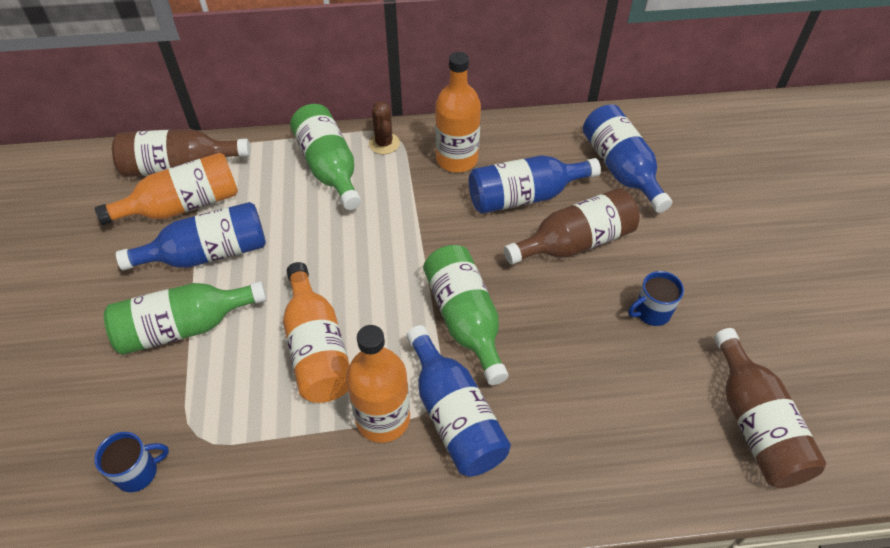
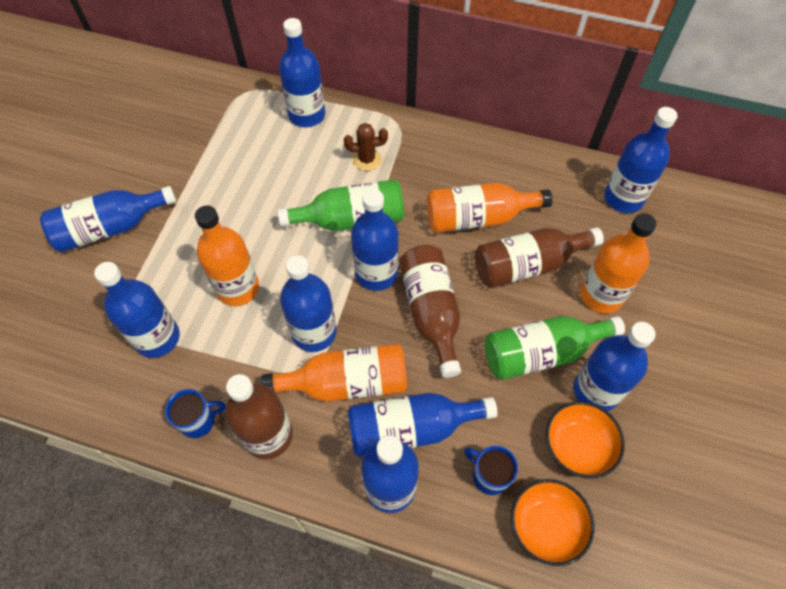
blue bottle: 4 -> 9
green bottle: 3 -> 2
orange bowl: 0 -> 2

